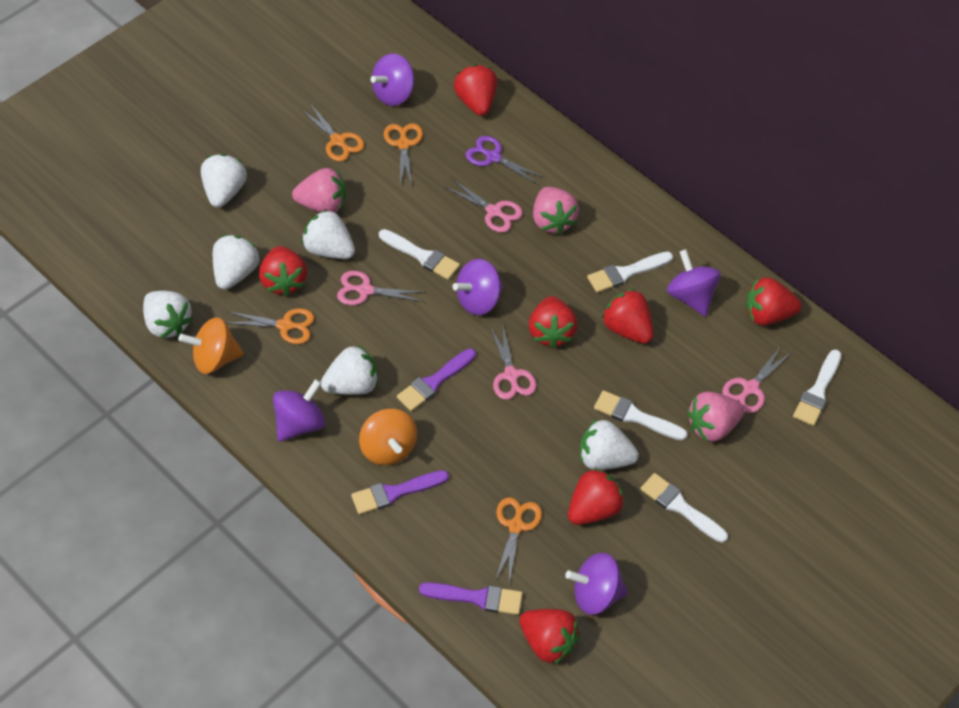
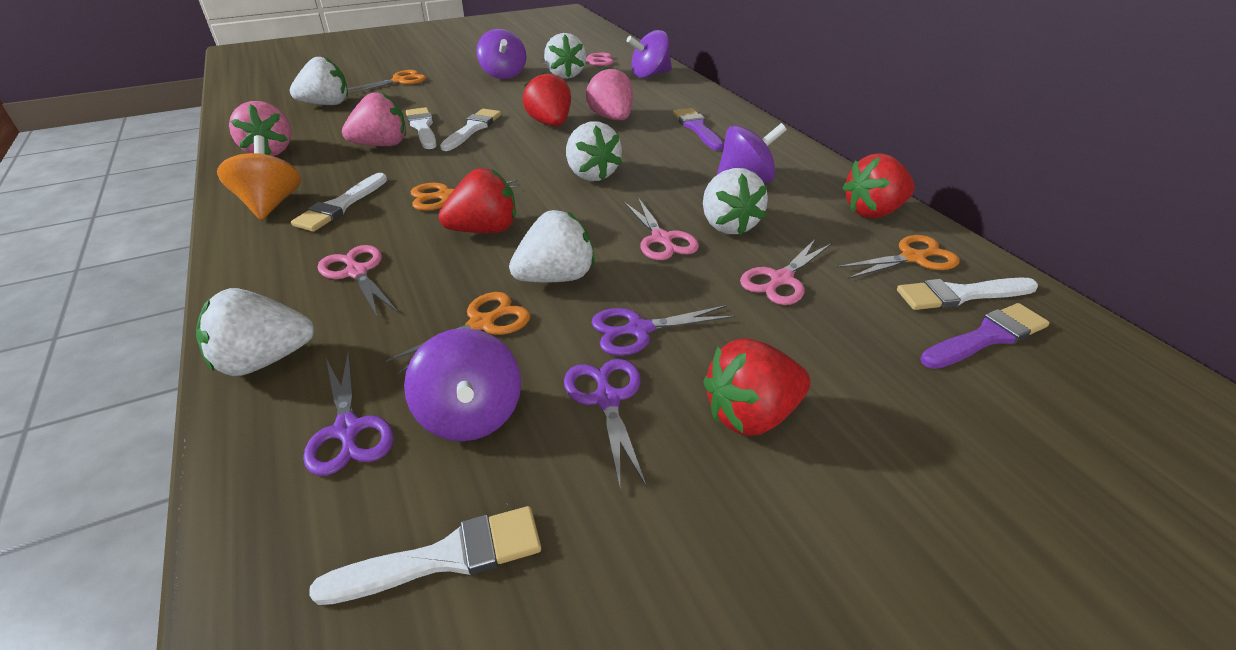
orange spinning top: 2 -> 1
purple brush: 3 -> 2
purple scissors: 1 -> 3
purple spinning top: 5 -> 4
red strawberry: 7 -> 4

